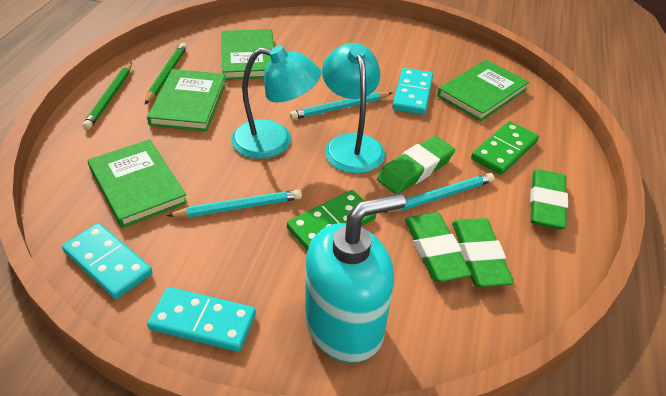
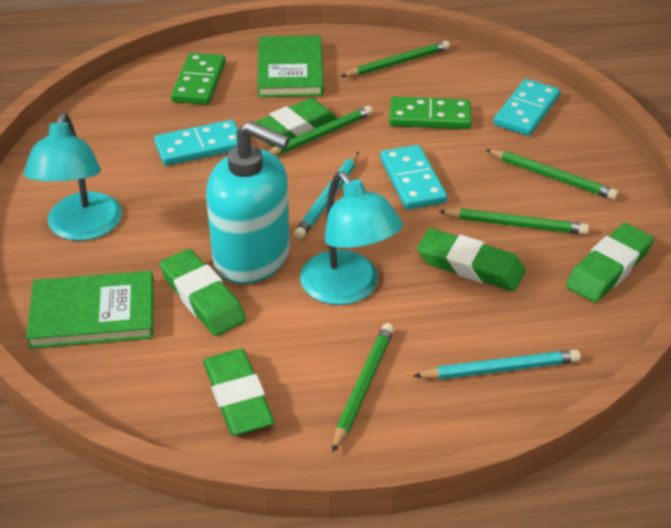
green book: 4 -> 2
green eraser: 4 -> 5
green pencil: 2 -> 5
turquoise pencil: 3 -> 2

